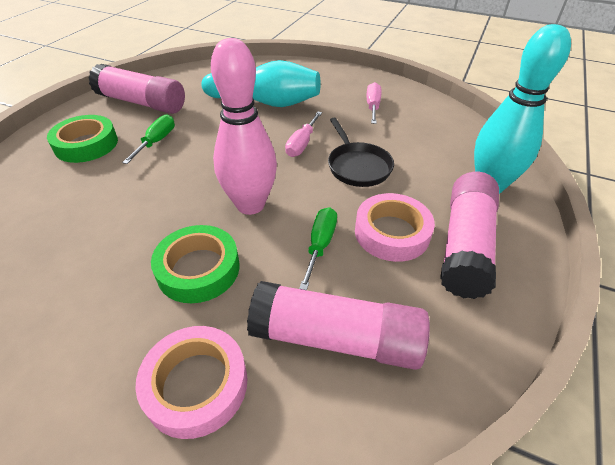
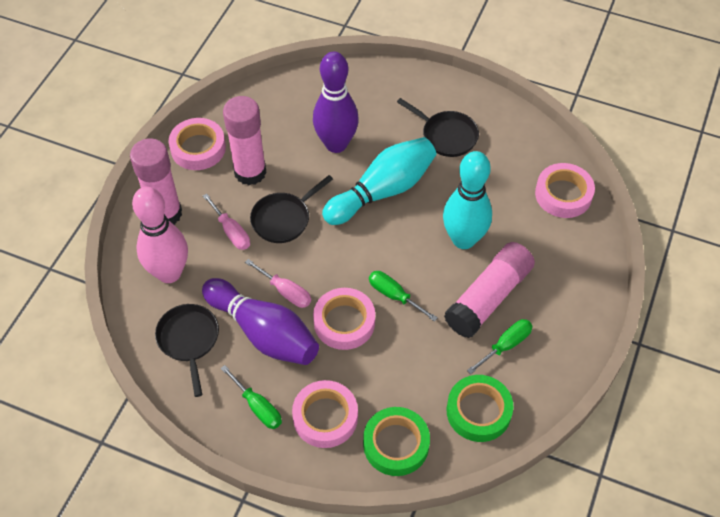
black pan: 1 -> 3
green screwdriver: 2 -> 3
pink tape: 2 -> 4
purple bowling pin: 0 -> 2

